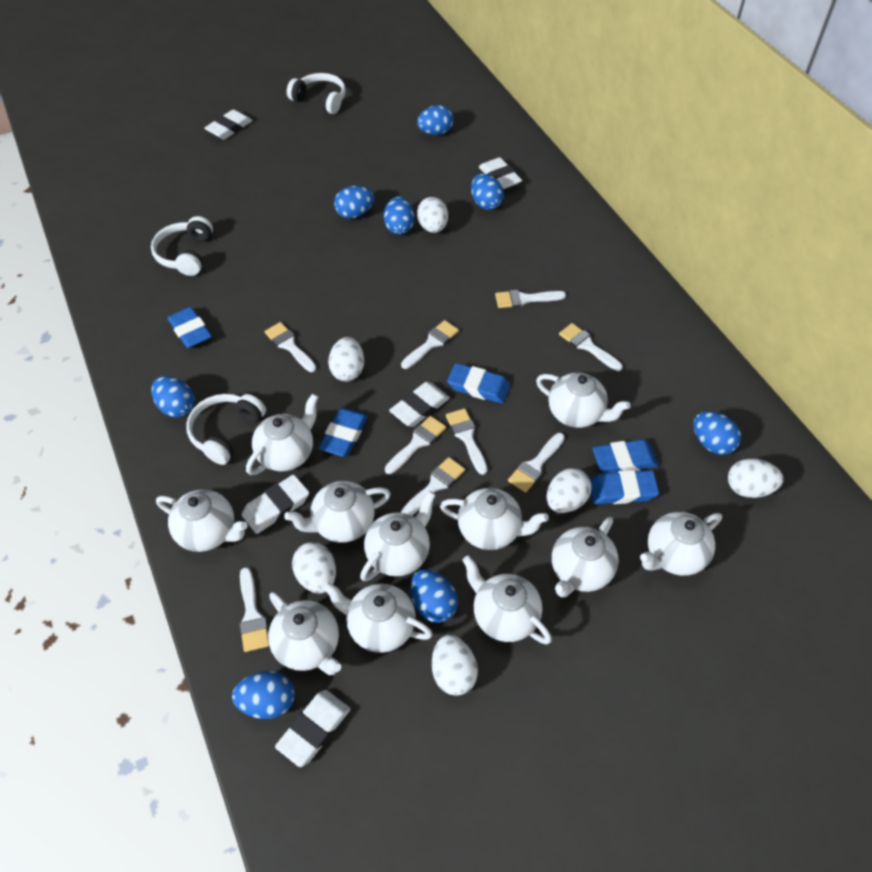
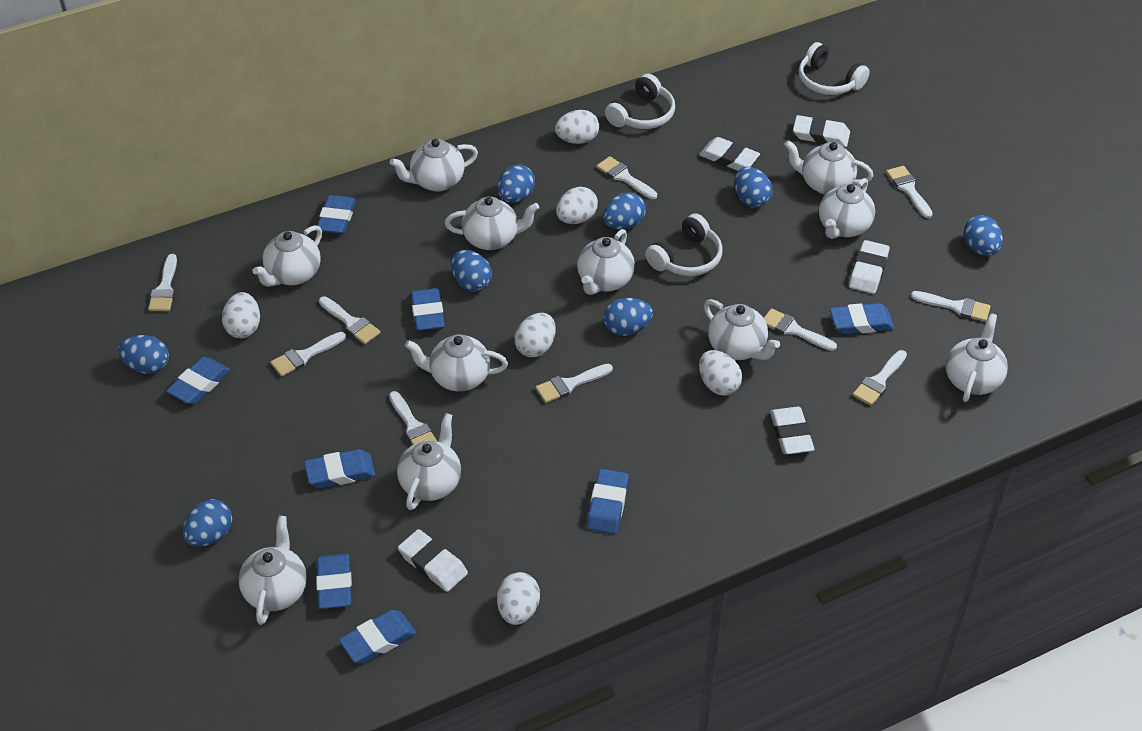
blue eraser: 5 -> 8
white brush: 9 -> 10

